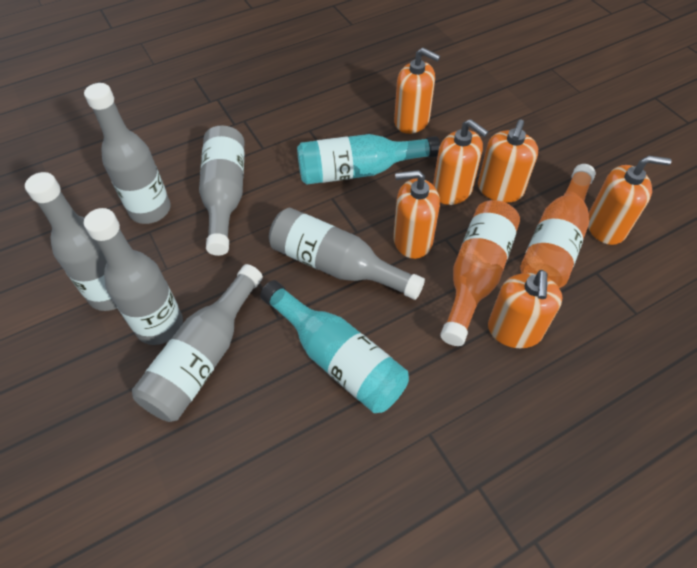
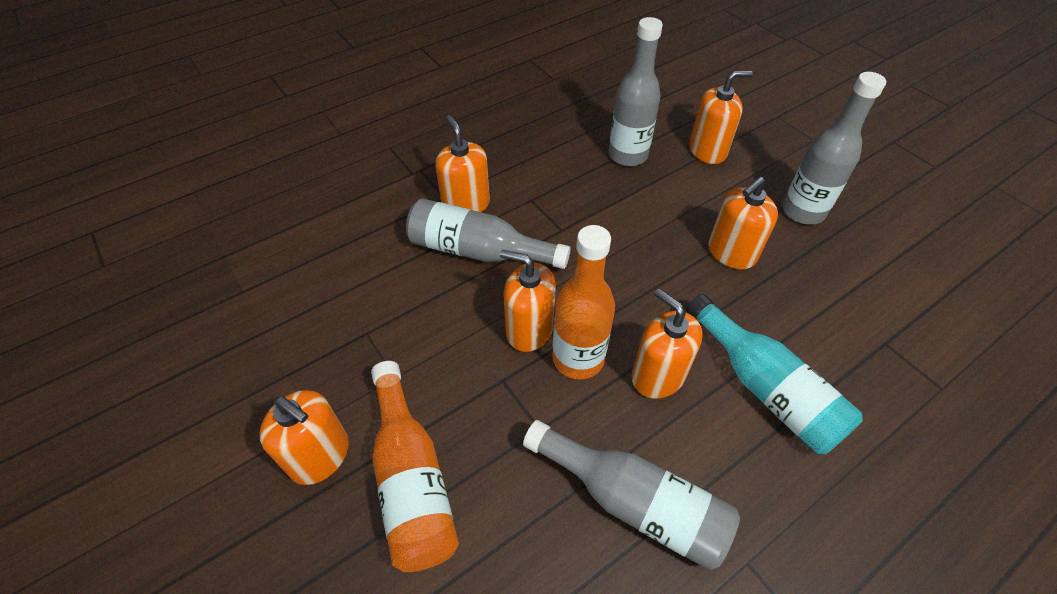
grey bottle: 6 -> 4
turquoise bottle: 2 -> 1

